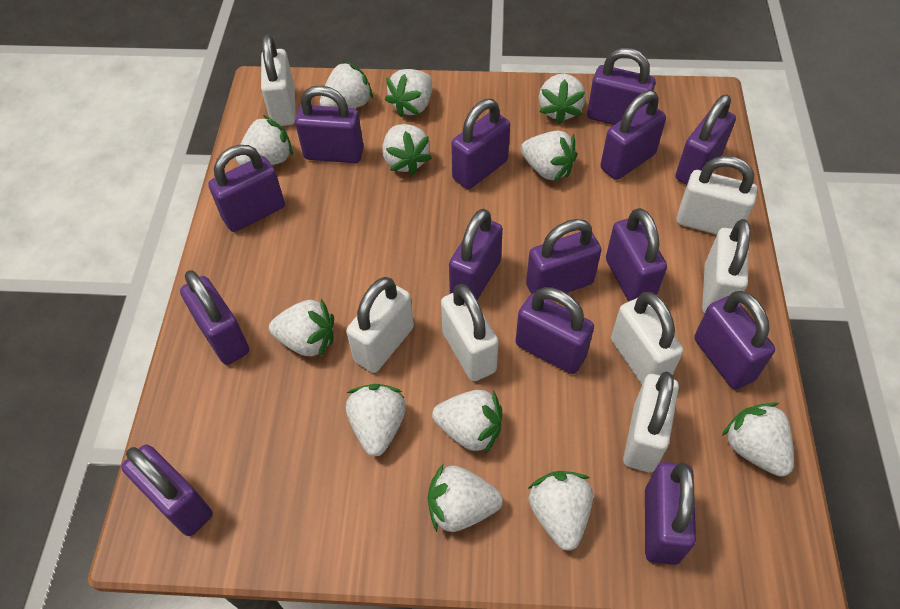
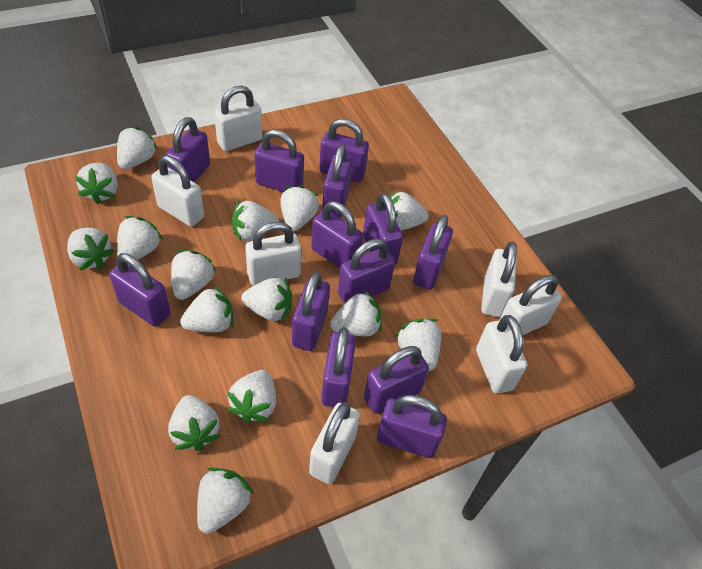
purple padlock: 14 -> 13
white strawberry: 12 -> 15

